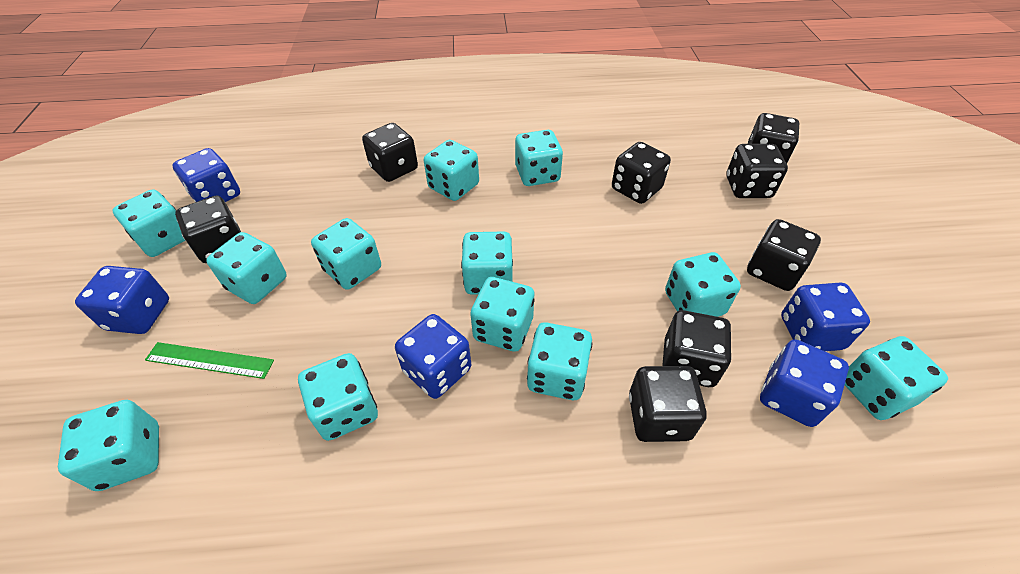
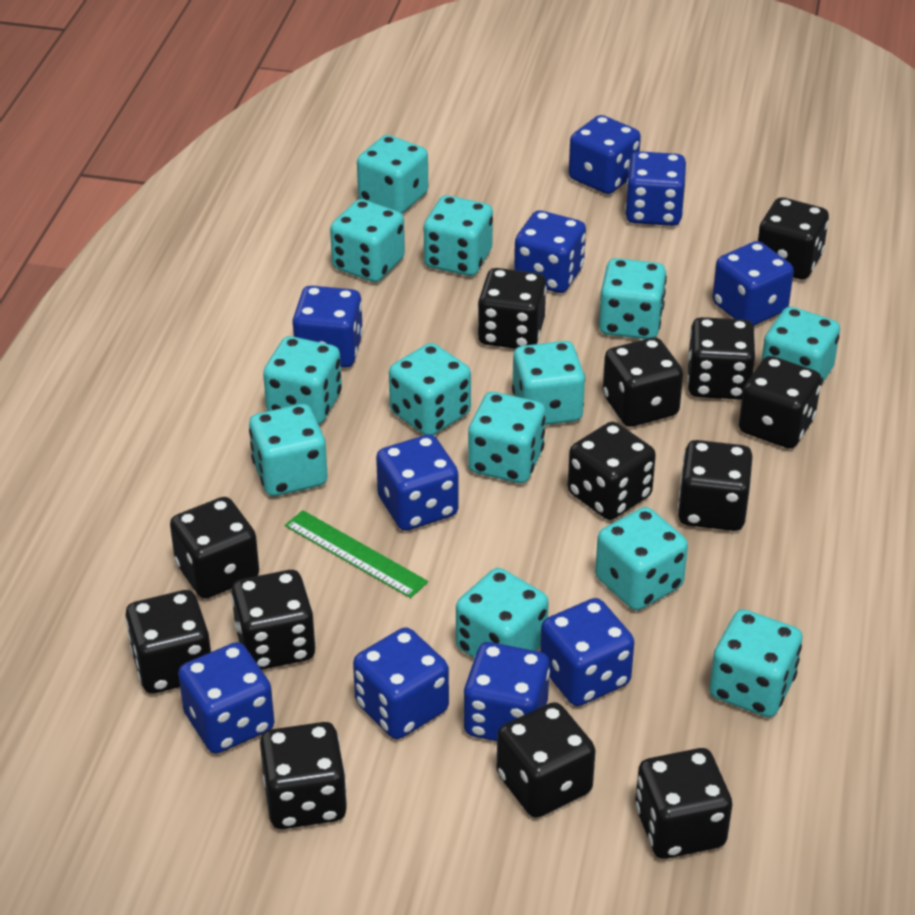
black dice: 8 -> 13
blue dice: 5 -> 10
turquoise dice: 12 -> 13

